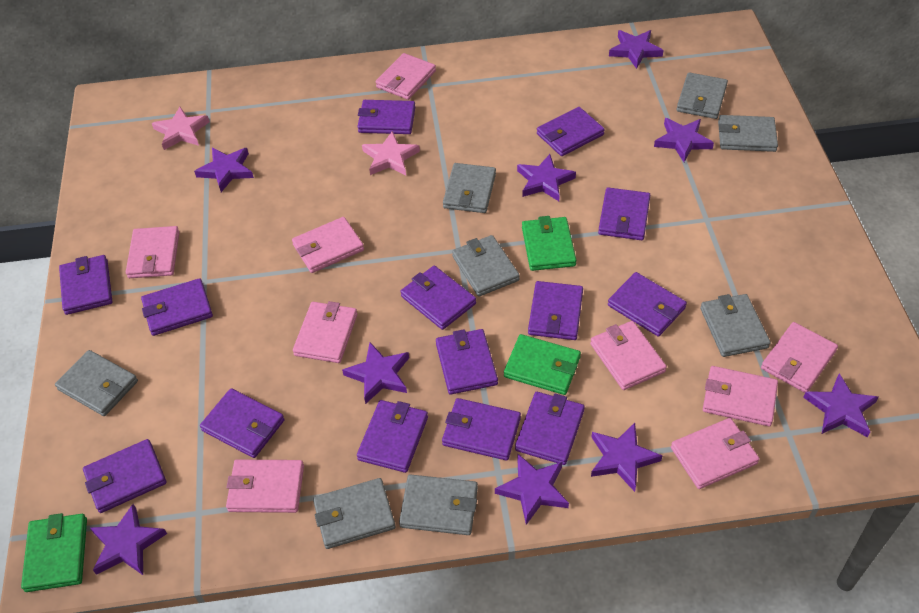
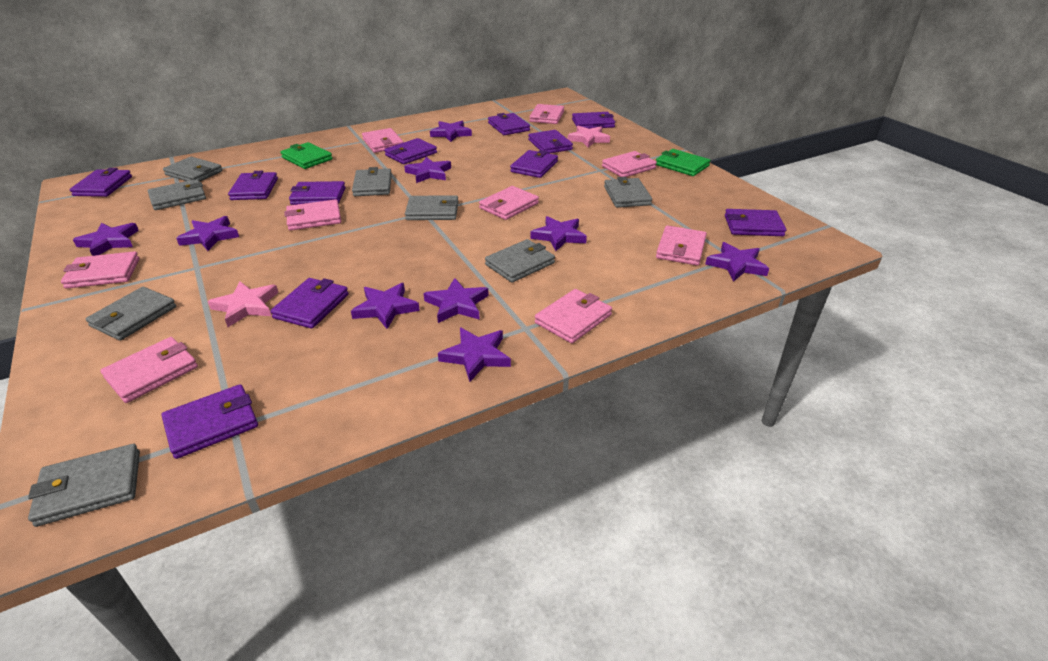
green wallet: 3 -> 2
purple wallet: 14 -> 11

